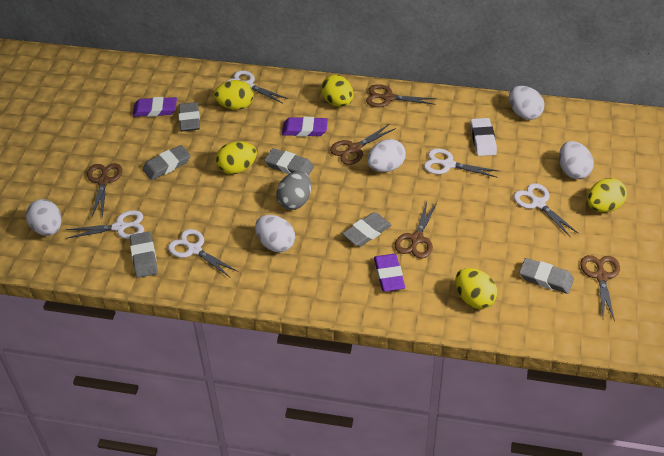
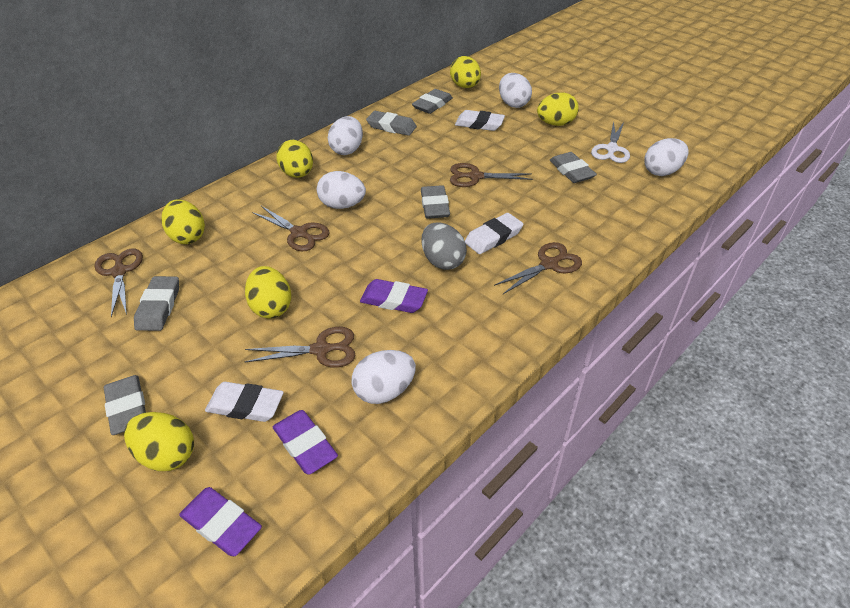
white eraser: 1 -> 3
white scissors: 5 -> 1
yellow egg: 5 -> 6

